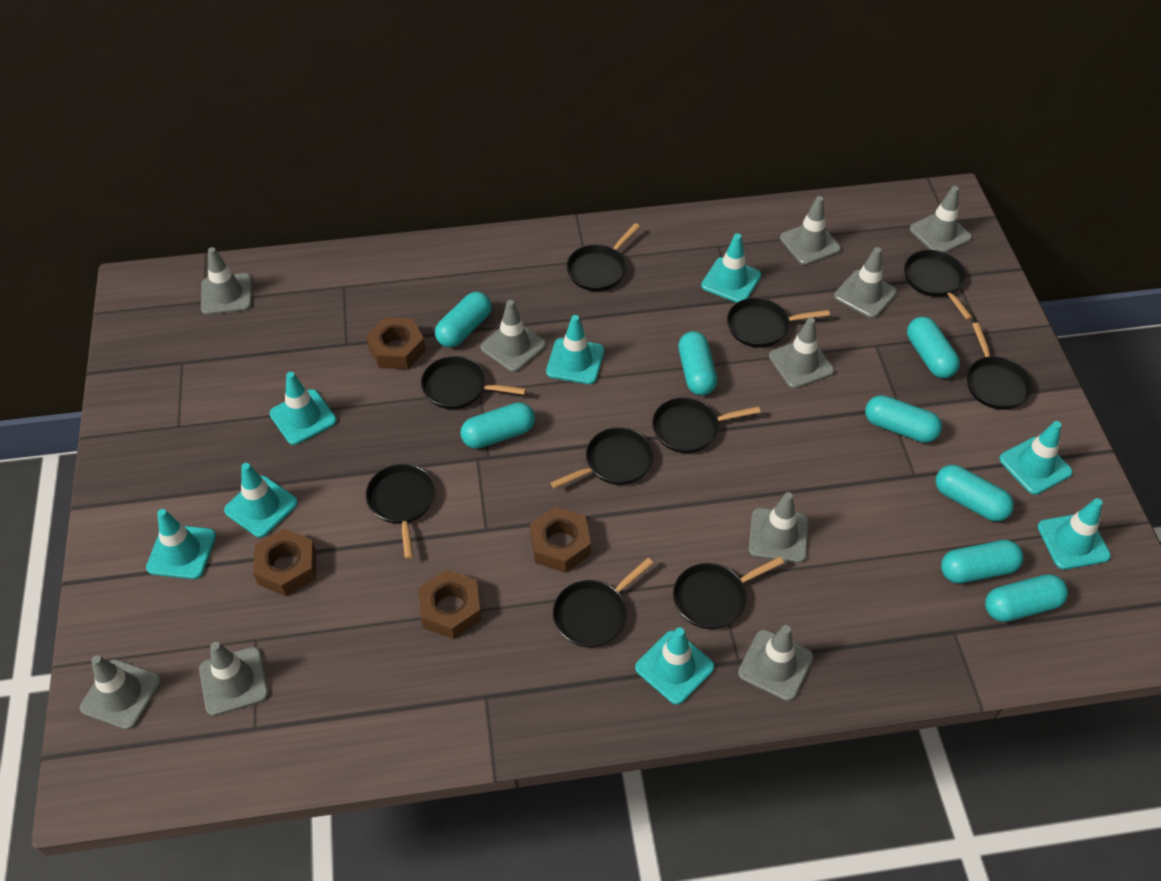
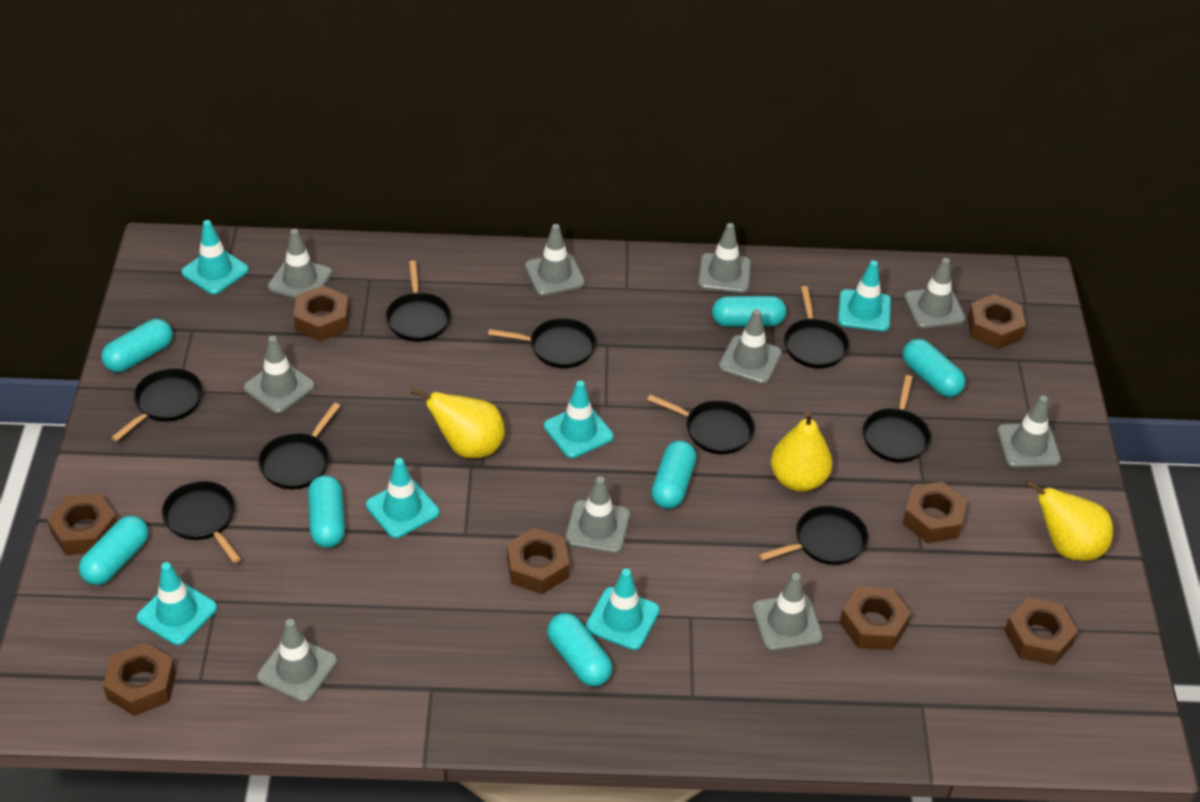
black pan: 10 -> 9
brown nut: 4 -> 8
turquoise capsule: 8 -> 7
turquoise traffic cone: 8 -> 6
yellow pear: 0 -> 3

